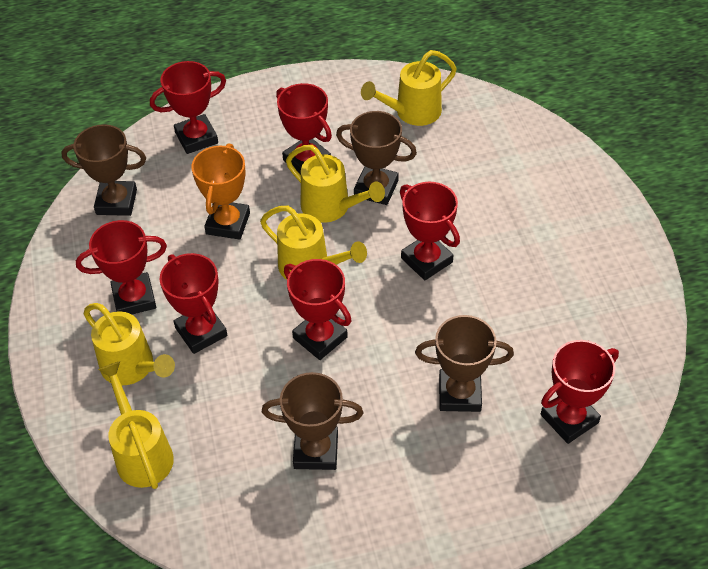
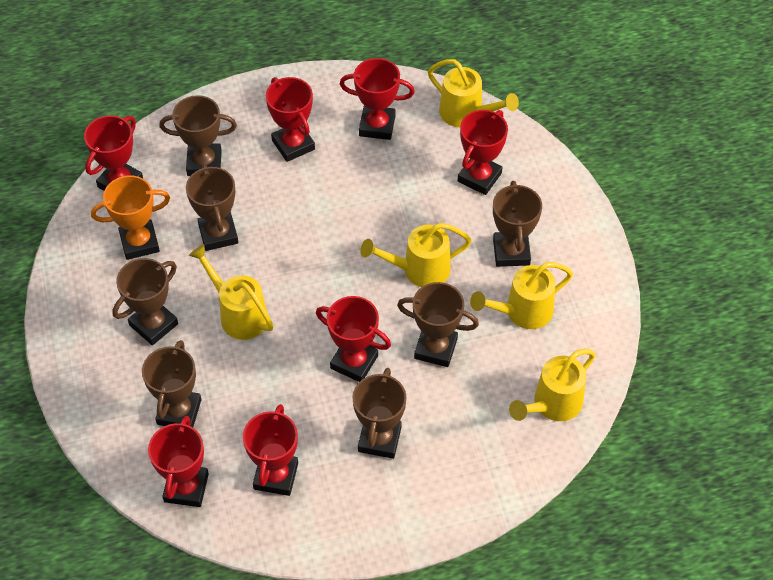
brown trophy: 4 -> 7

